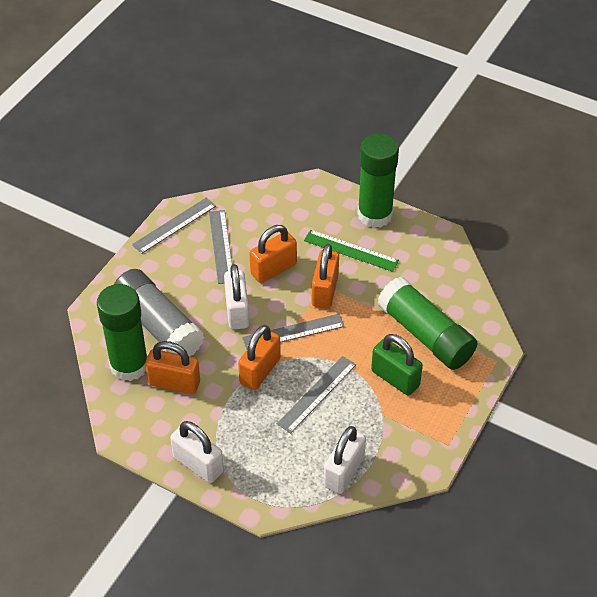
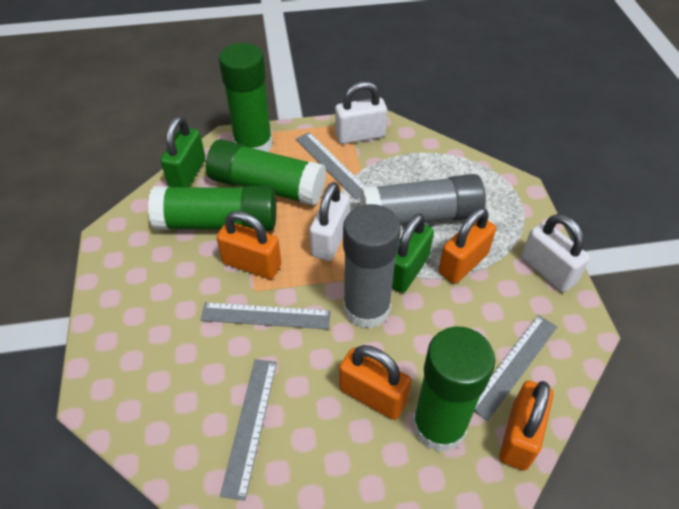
green glue stick: 3 -> 4
green padlock: 1 -> 2
green ruler: 1 -> 0
grey glue stick: 1 -> 2

